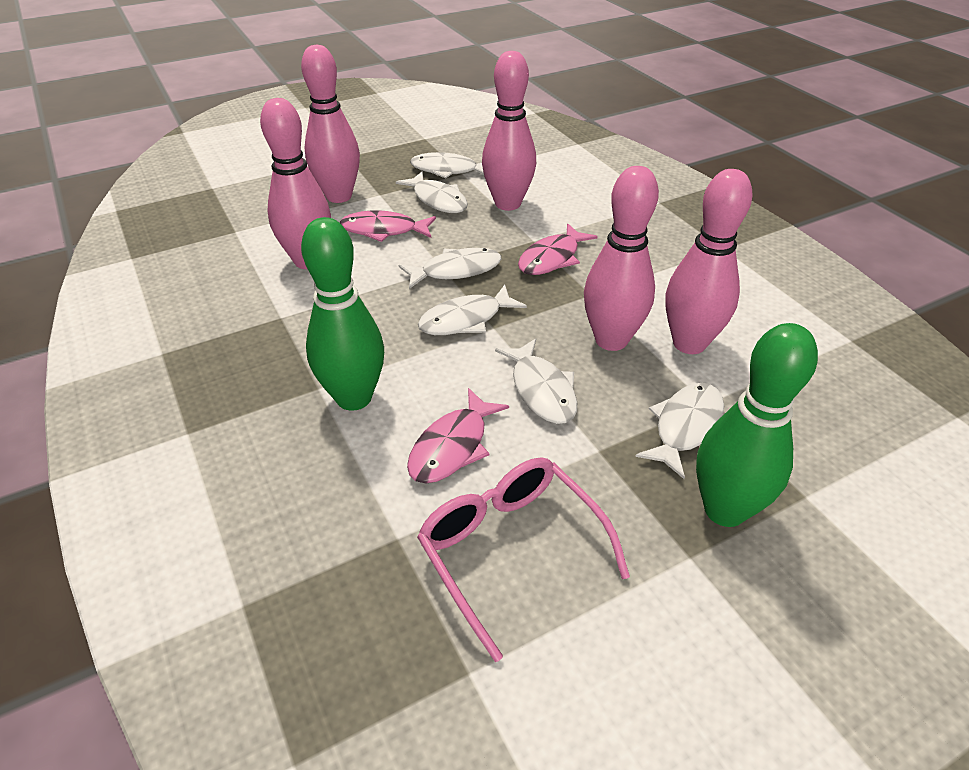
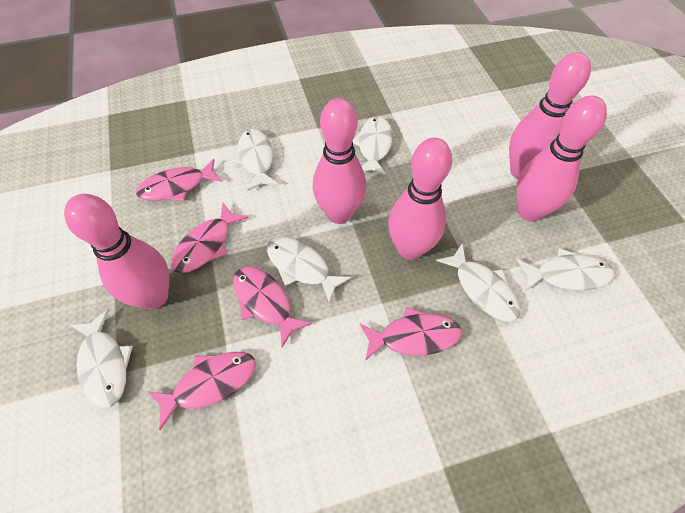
green bowling pin: 2 -> 0
pink fish: 3 -> 5
pink glasses: 1 -> 0

